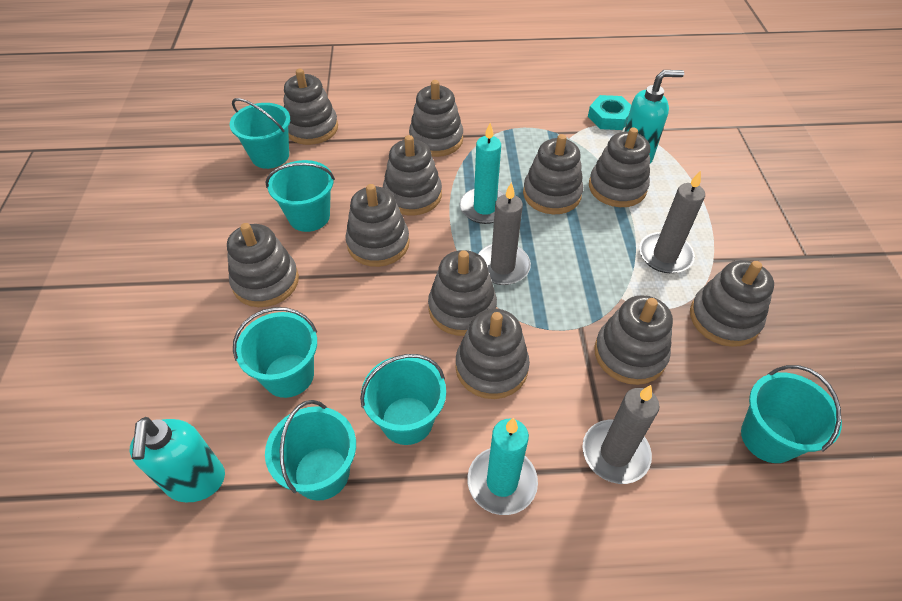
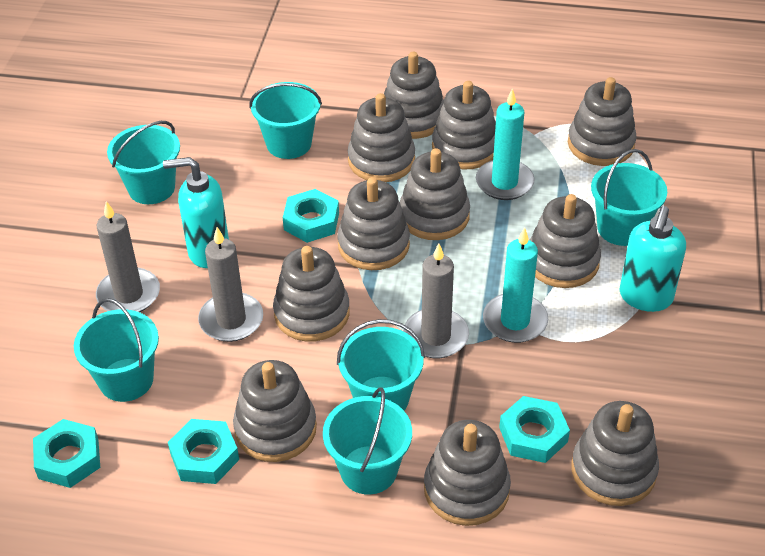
turquoise nut: 1 -> 4

